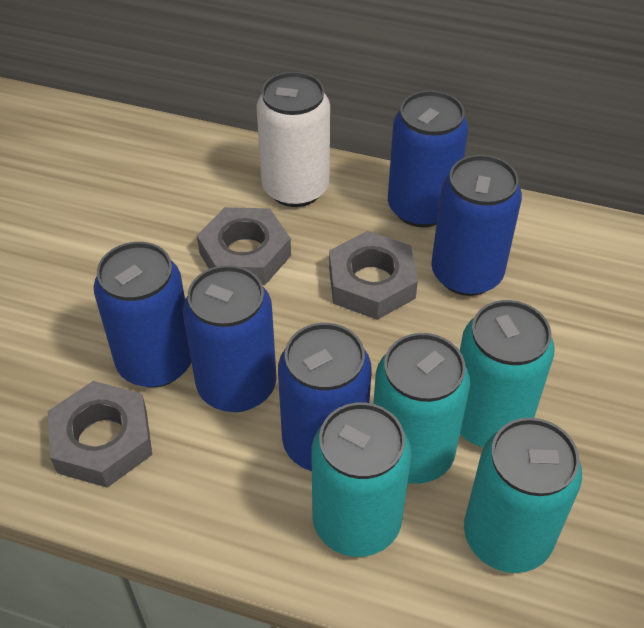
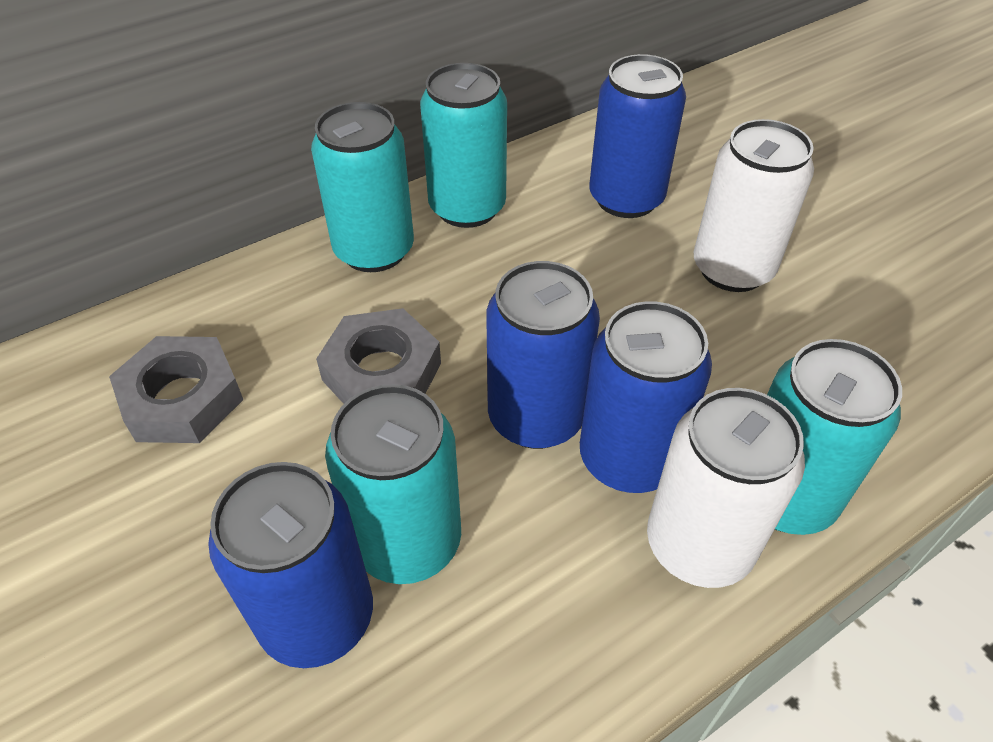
blue can: 5 -> 4
grey nut: 3 -> 2
white can: 1 -> 2

